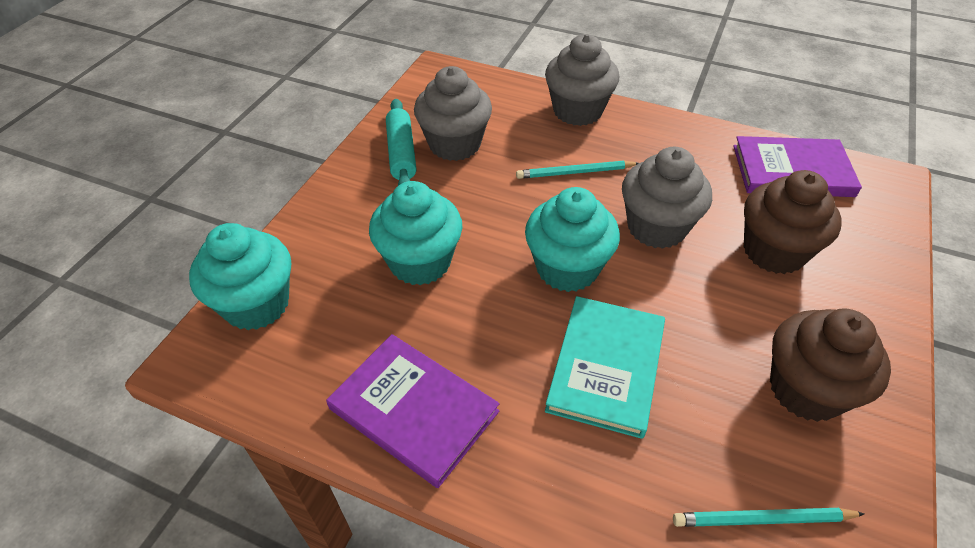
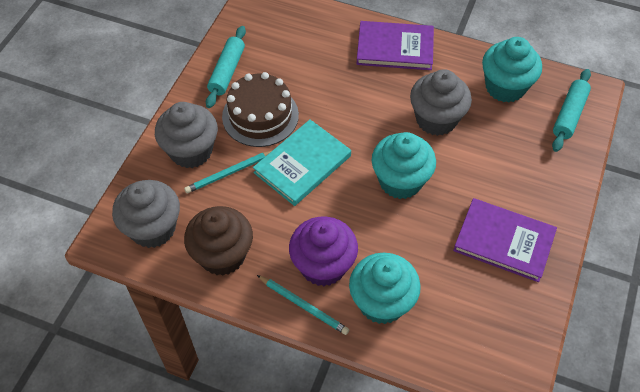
brown cake: 0 -> 1
brown cupcake: 2 -> 1
purple cupcake: 0 -> 1
turquoise rolling pin: 1 -> 2

